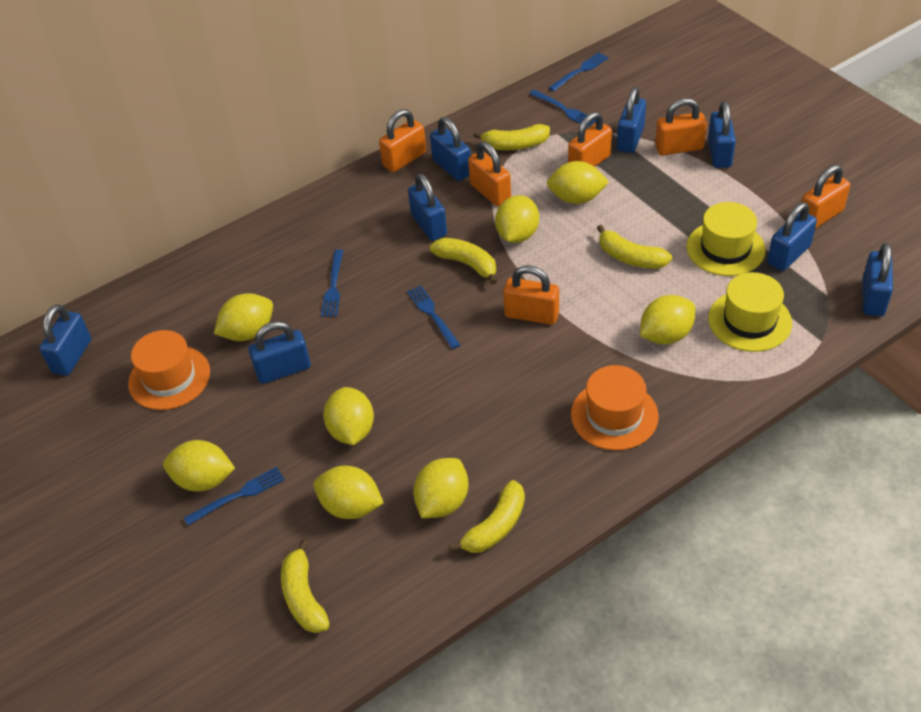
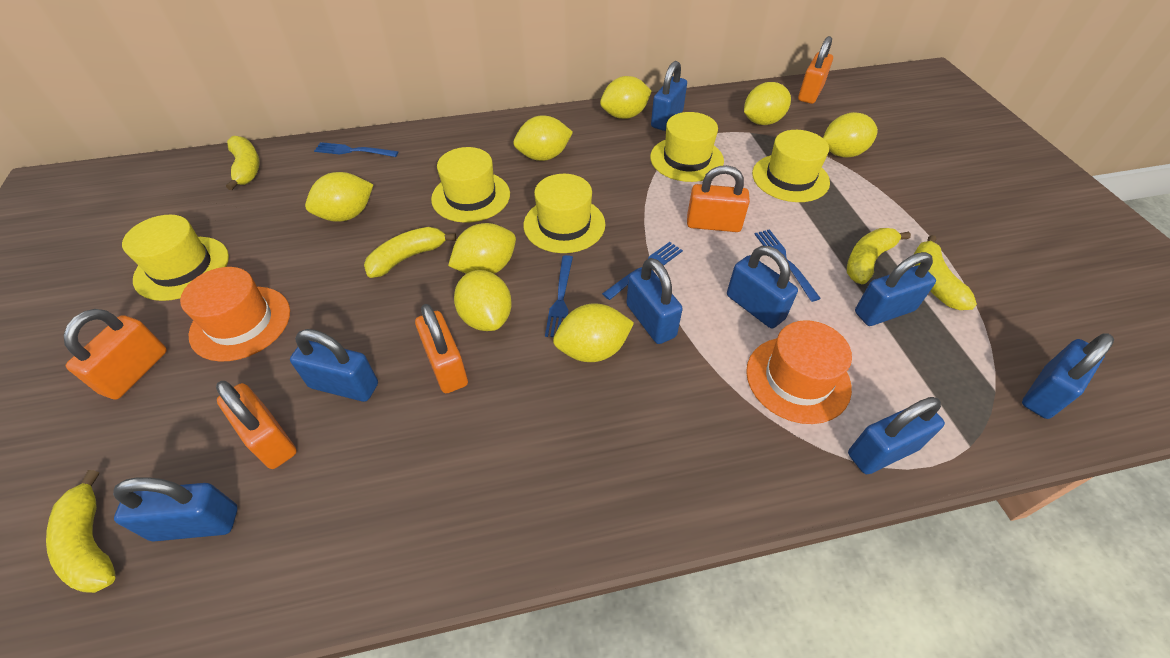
blue fork: 5 -> 4
orange padlock: 6 -> 5
yellow hat: 2 -> 5

